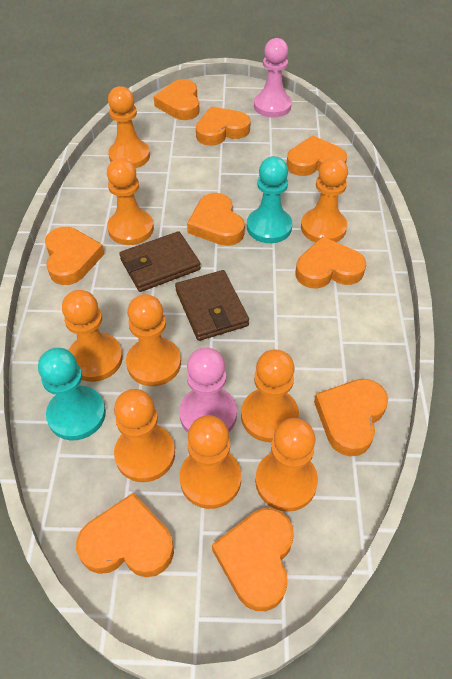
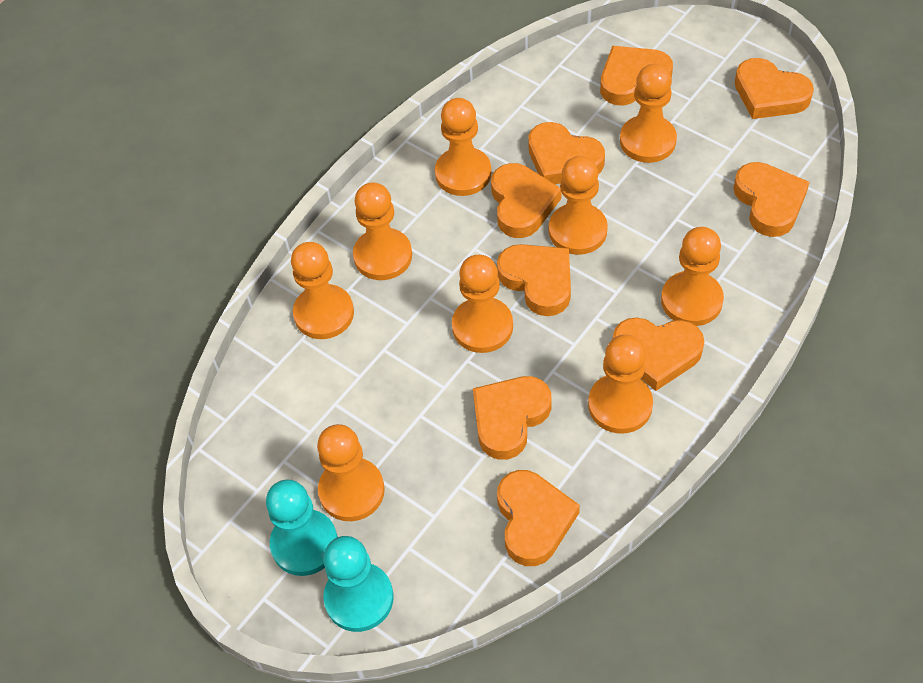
brown wallet: 2 -> 0
pink pawn: 2 -> 0

